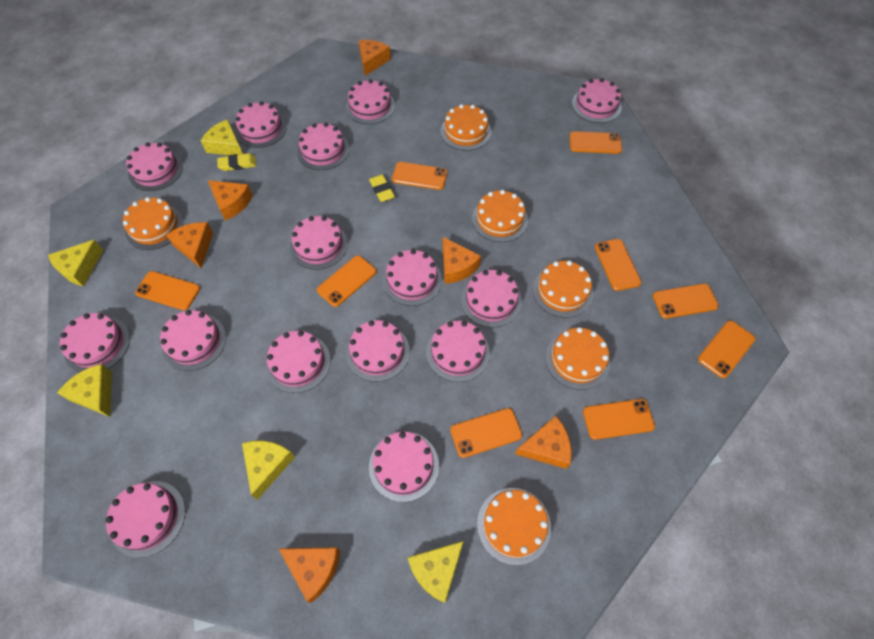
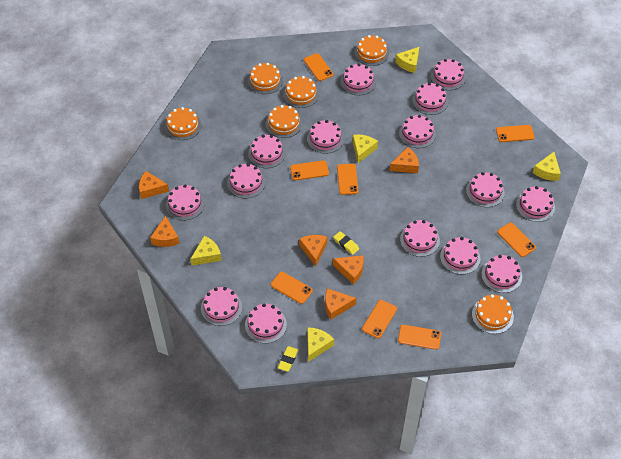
orange phone: 9 -> 8

